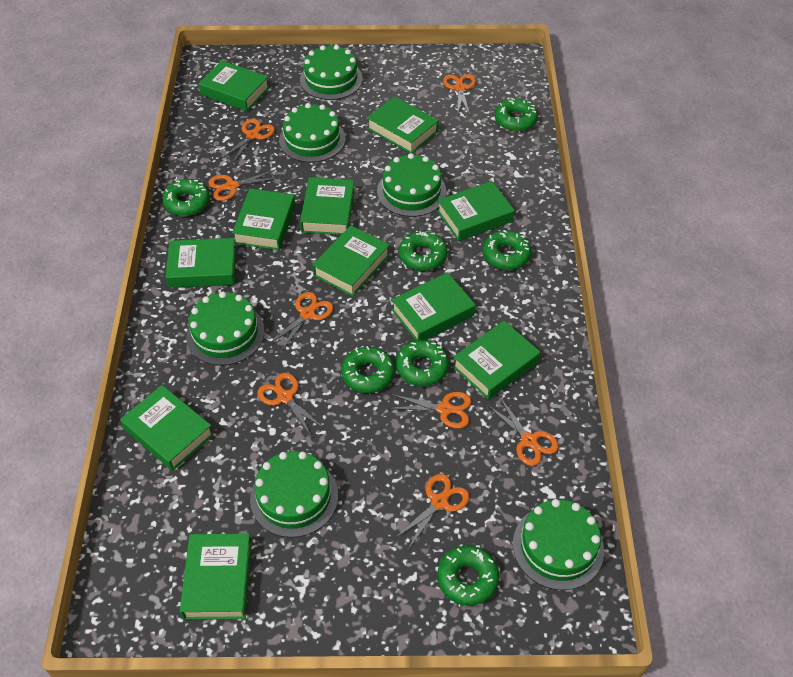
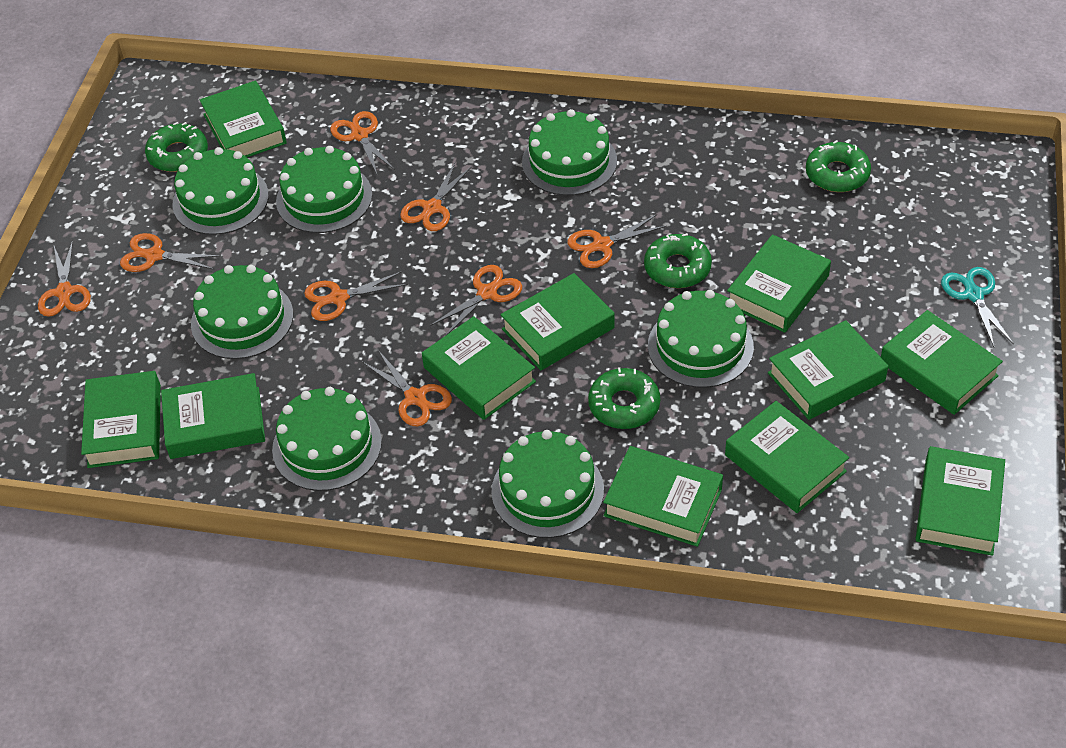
green cake: 6 -> 7
green donut: 7 -> 4
turquoise scissors: 0 -> 1

